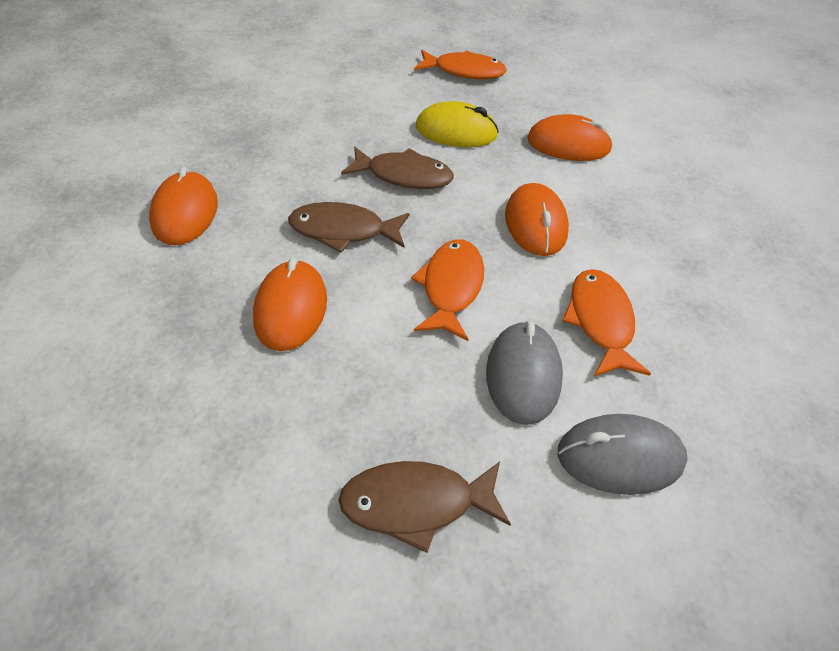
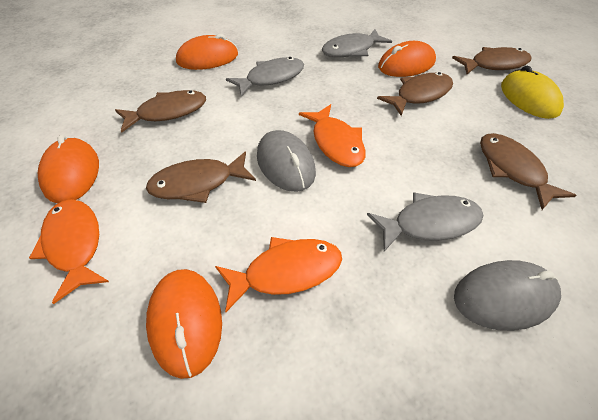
brown fish: 3 -> 5
grey fish: 0 -> 3

